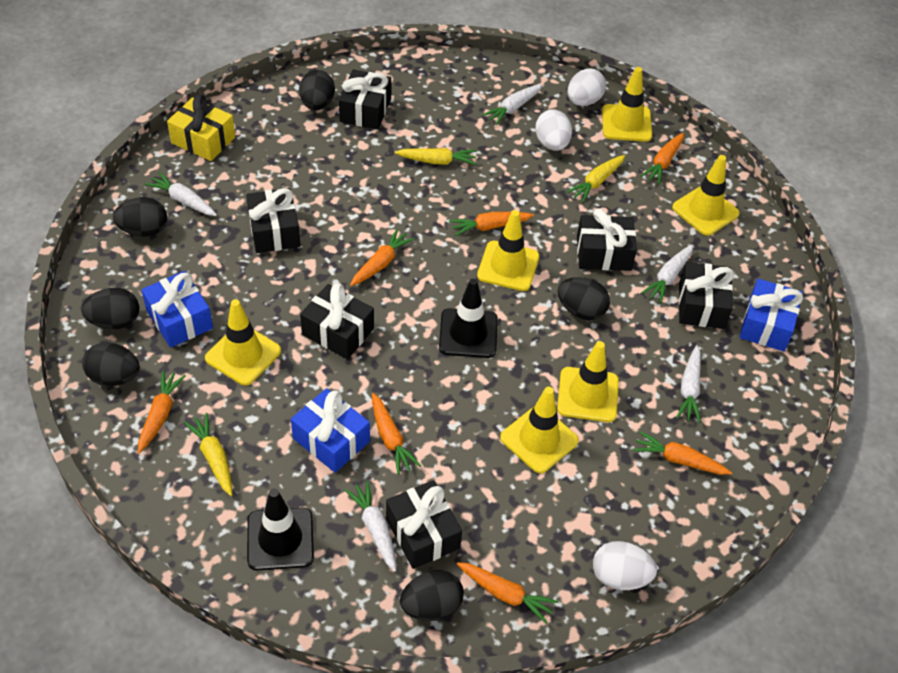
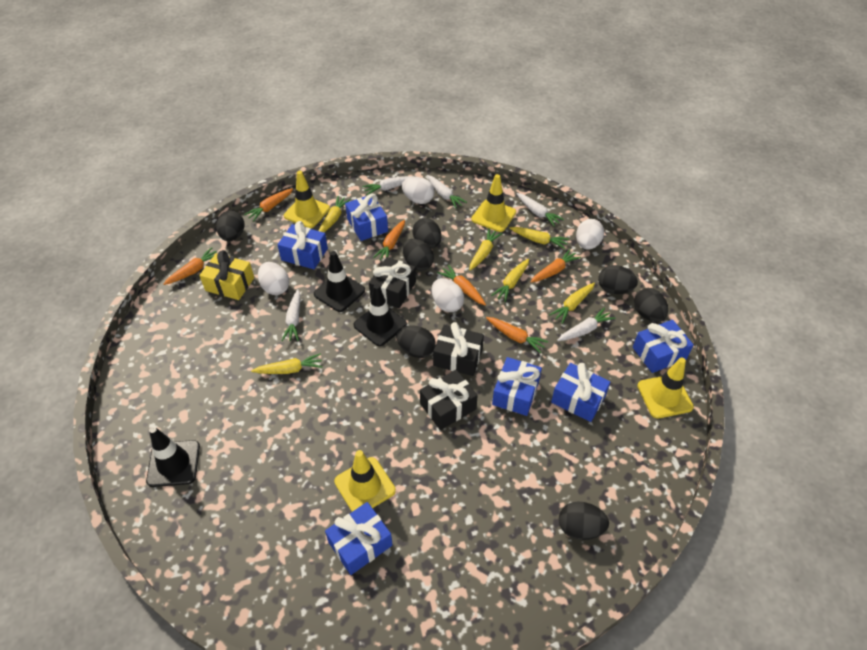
black egg: 6 -> 7
black gift: 6 -> 3
black traffic cone: 2 -> 3
blue gift: 3 -> 6
orange carrot: 7 -> 6
white egg: 3 -> 4
yellow carrot: 3 -> 6
yellow traffic cone: 6 -> 4

